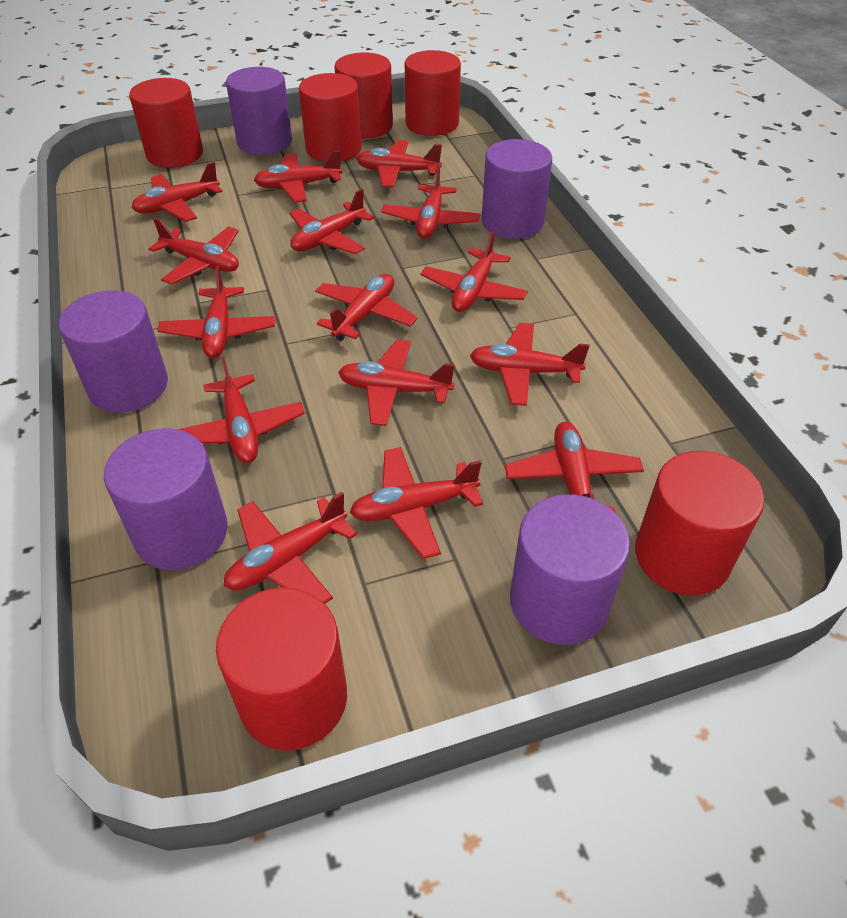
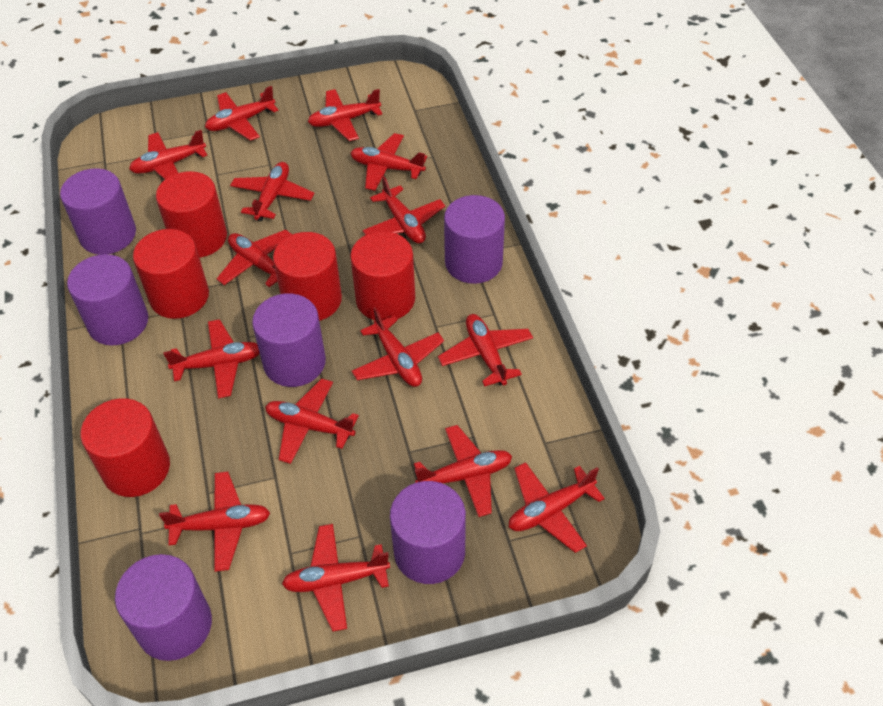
purple cylinder: 5 -> 6
red cylinder: 6 -> 5

